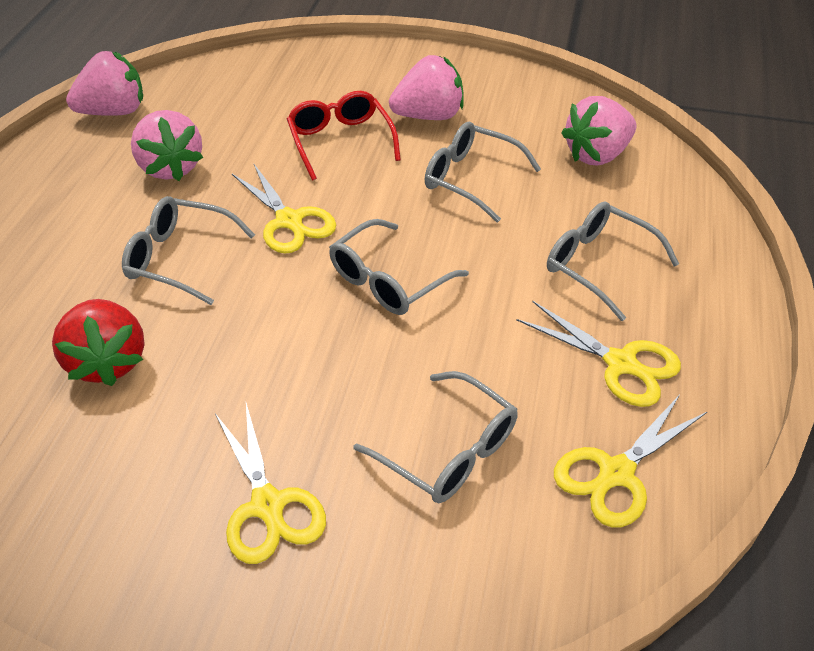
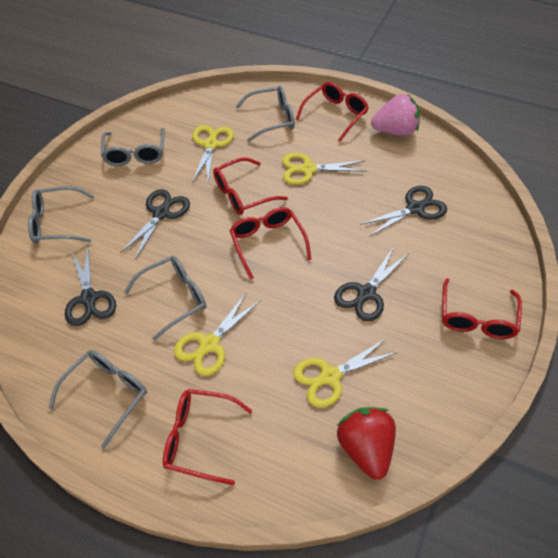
black scissors: 0 -> 4
pink strawberry: 4 -> 1
red glasses: 1 -> 5

